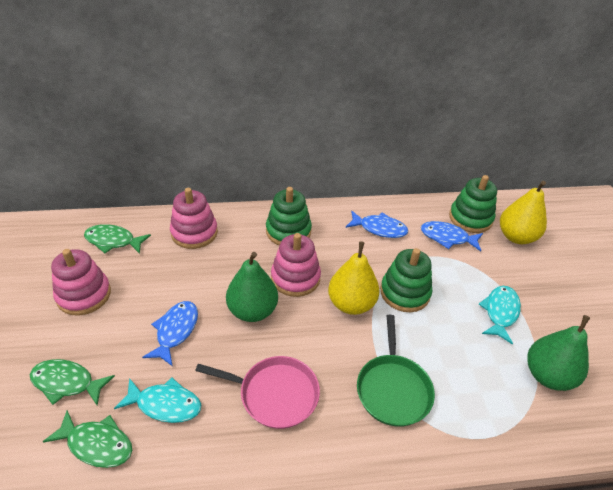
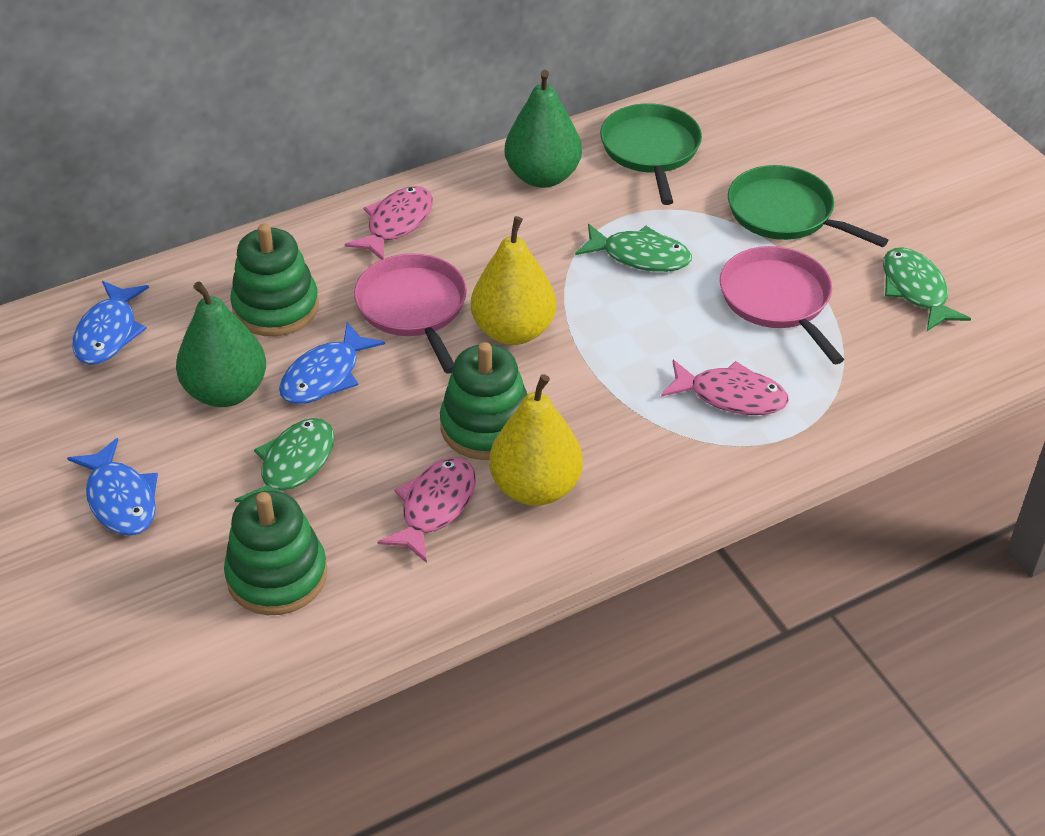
green pan: 1 -> 2
pink fish: 0 -> 3
pink pan: 1 -> 2
pink stacking toy: 3 -> 0
turquoise fish: 2 -> 0

